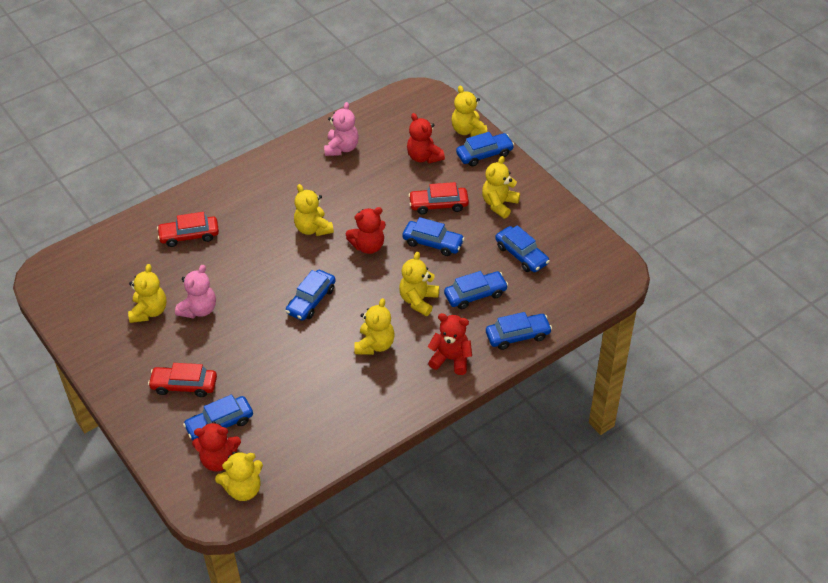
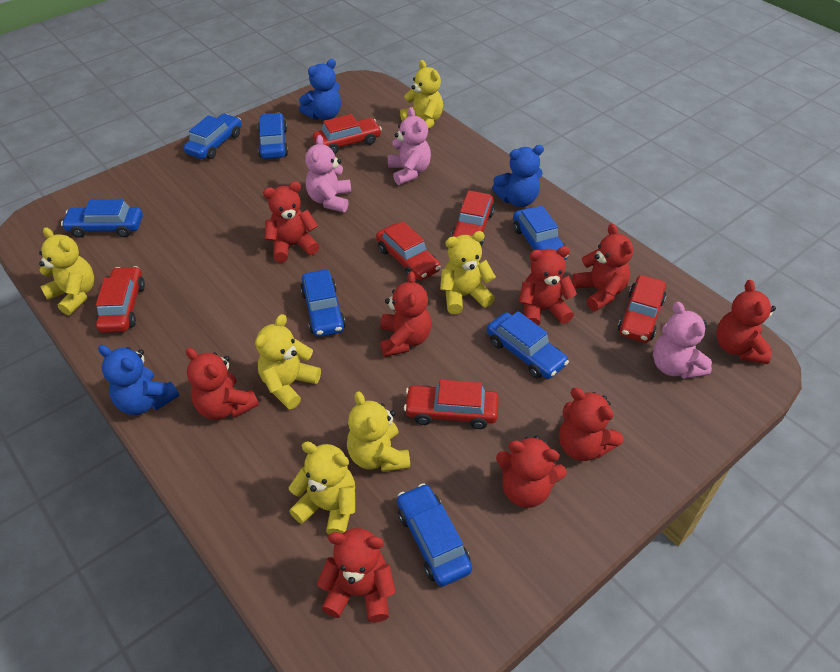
blue teddy bear: 0 -> 3
pink teddy bear: 2 -> 3
red car: 3 -> 6
red teddy bear: 4 -> 9
yellow teddy bear: 7 -> 6

